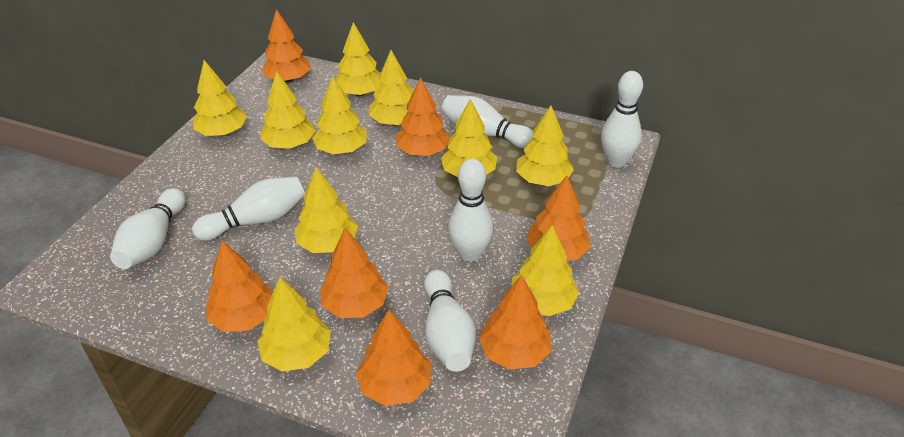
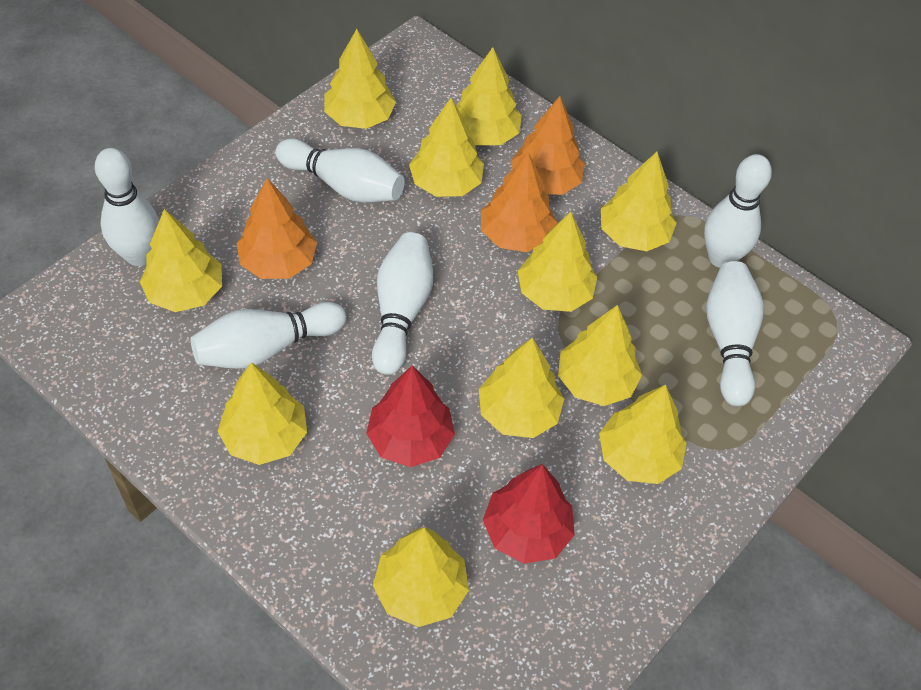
orange tree: 7 -> 3
red tree: 0 -> 2
yellow tree: 10 -> 11

